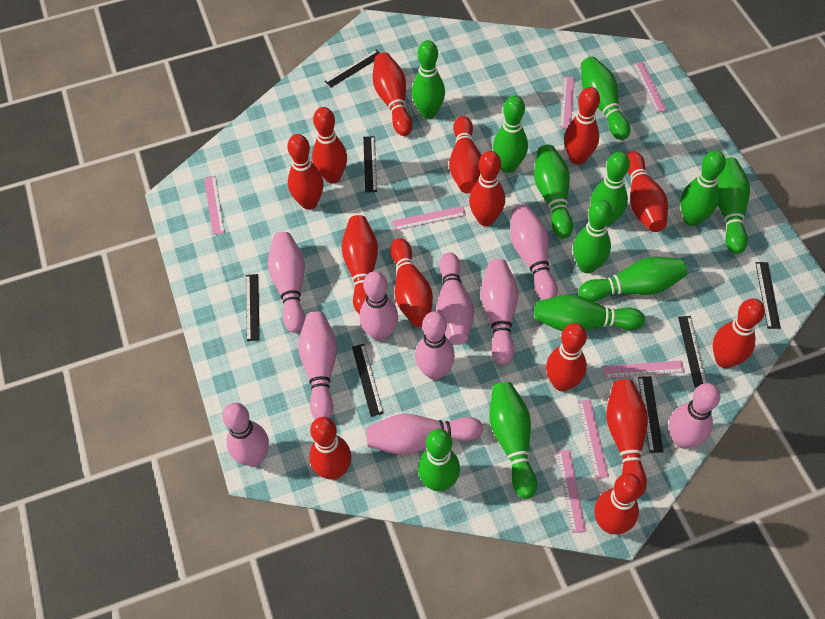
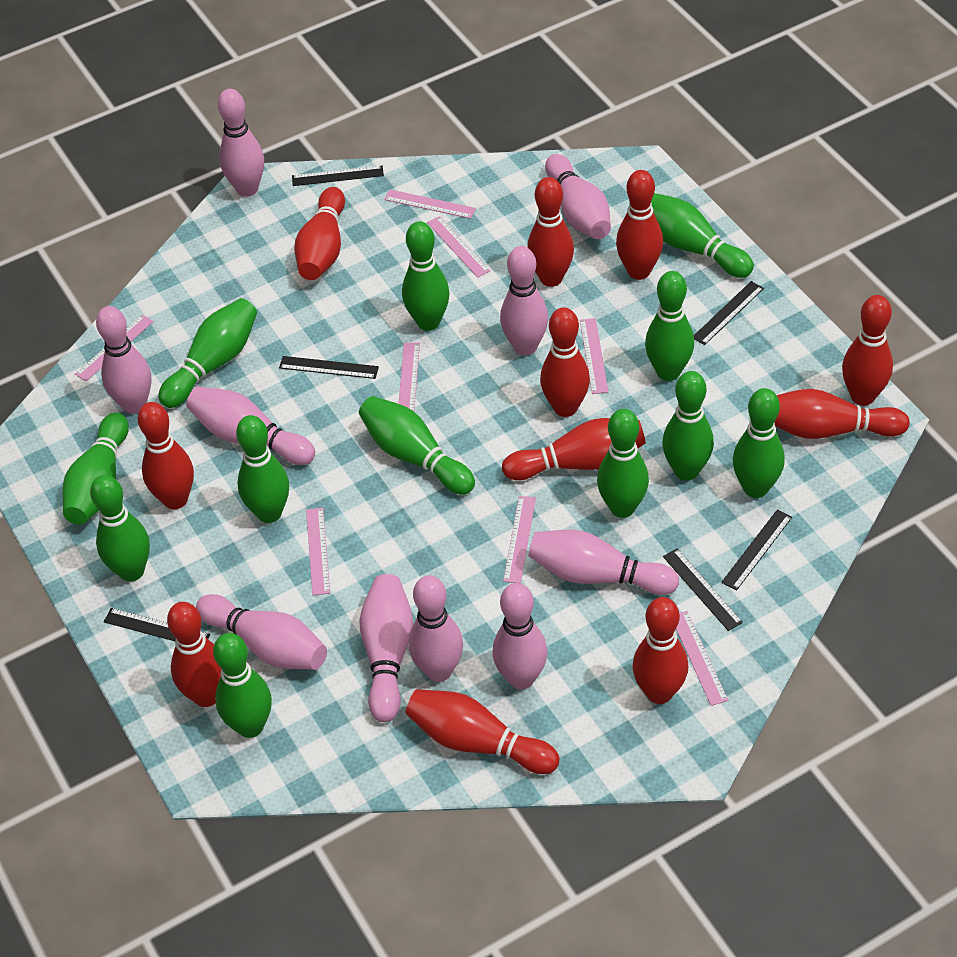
black ruler: 7 -> 6
pink ruler: 7 -> 8
red bowling pin: 14 -> 11

